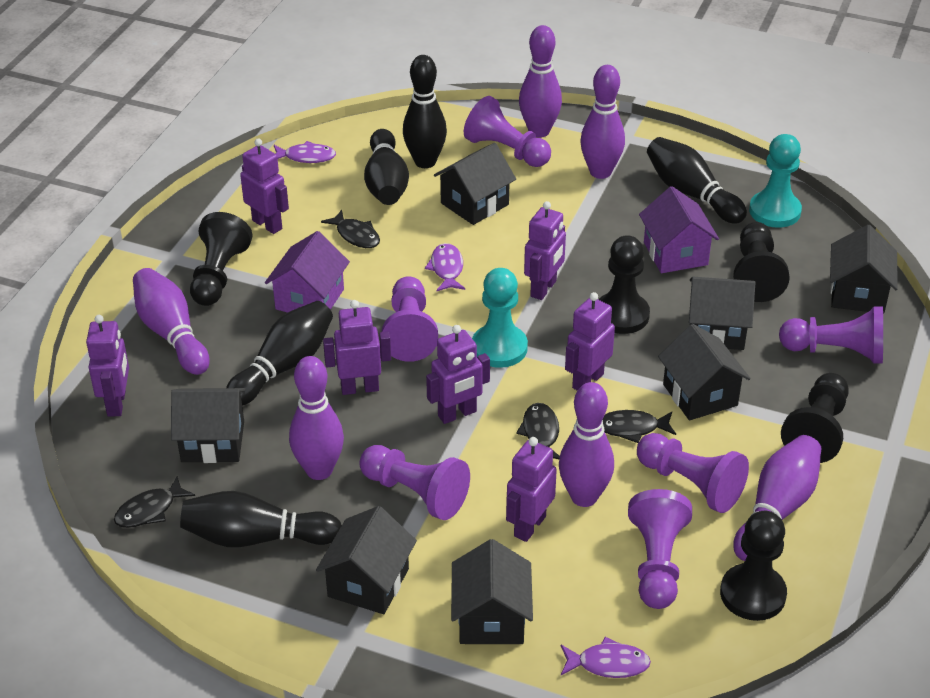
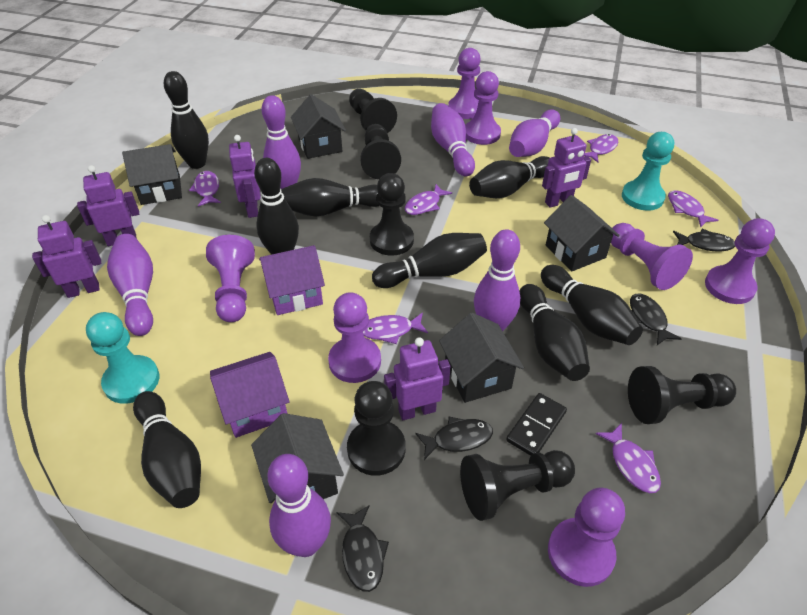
black bowling pin: 5 -> 8
black domino: 0 -> 1
black house: 7 -> 5
black pawn: 5 -> 6
purple fish: 3 -> 6
purple pawn: 6 -> 7
purple robot: 7 -> 5

